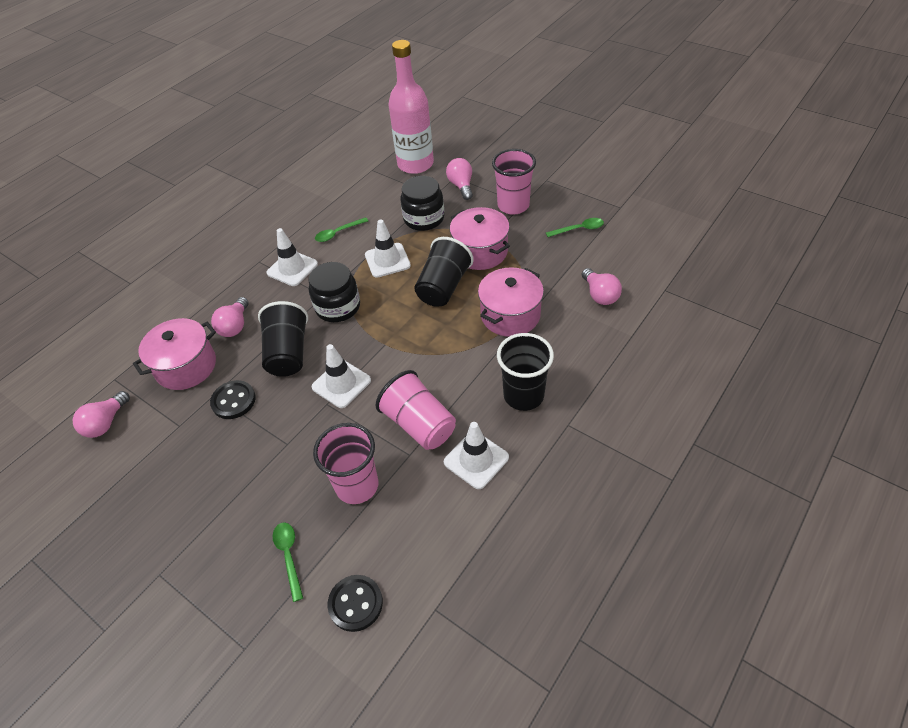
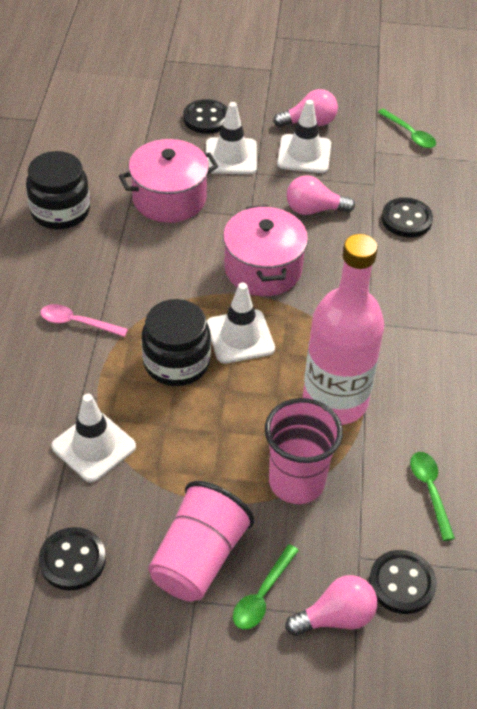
black button: 2 -> 4
black cup: 3 -> 0
pink cup: 3 -> 2
pink light bulb: 4 -> 3
pink pot: 3 -> 2
pink spoon: 0 -> 1

